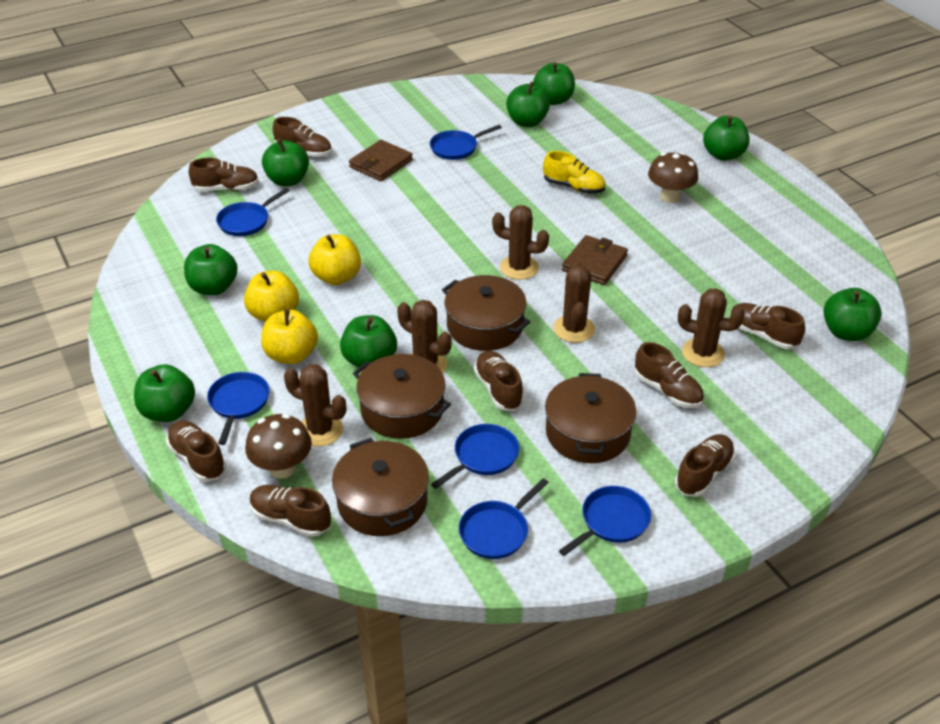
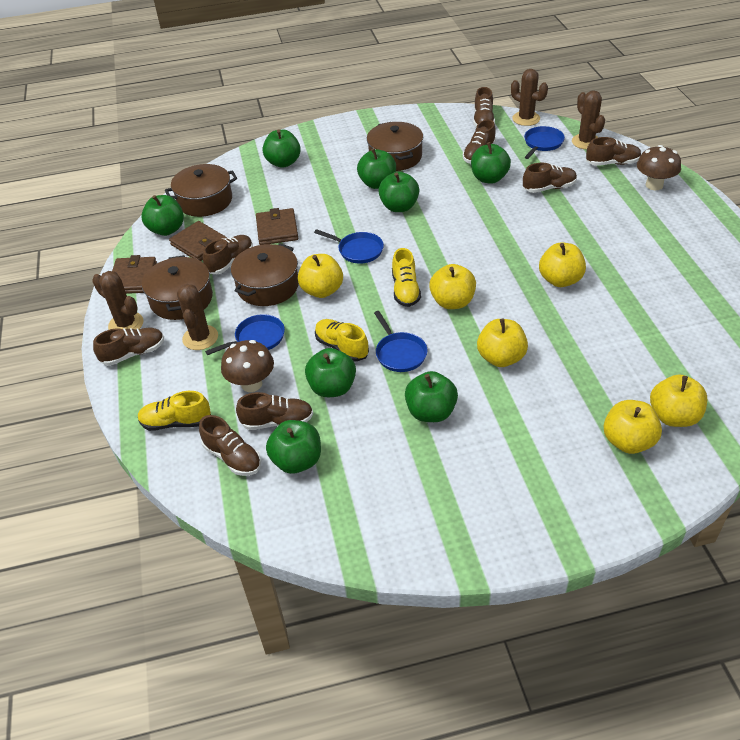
blue pan: 6 -> 4
brown cactus: 5 -> 4
brown wallet: 2 -> 3
yellow apple: 3 -> 6
yellow shoe: 1 -> 3

